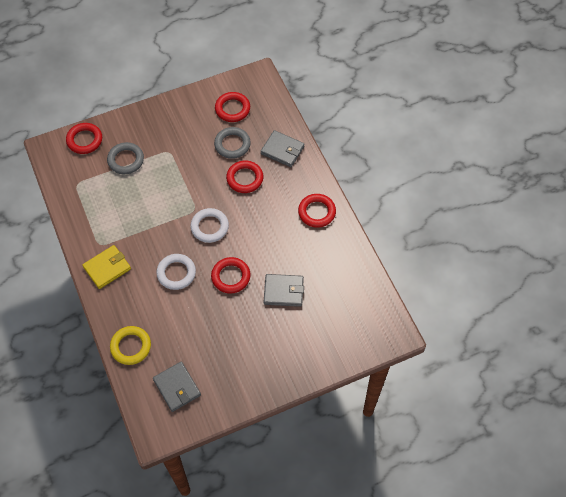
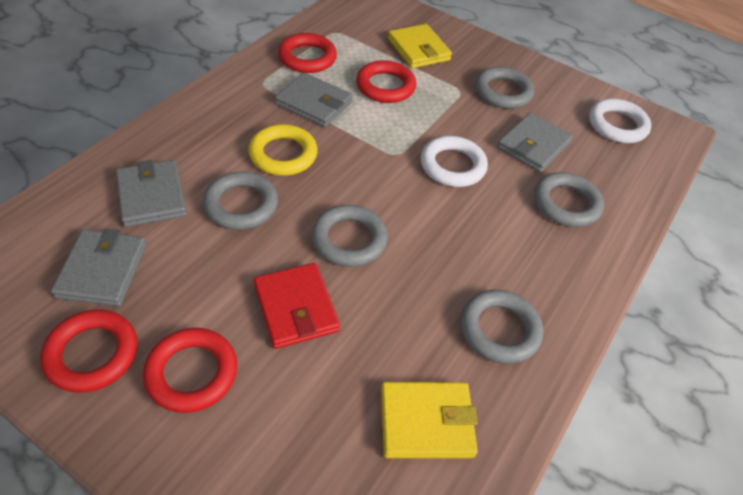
grey ring: 2 -> 5
grey wallet: 3 -> 4
red ring: 5 -> 4
red wallet: 0 -> 1
yellow wallet: 1 -> 2

